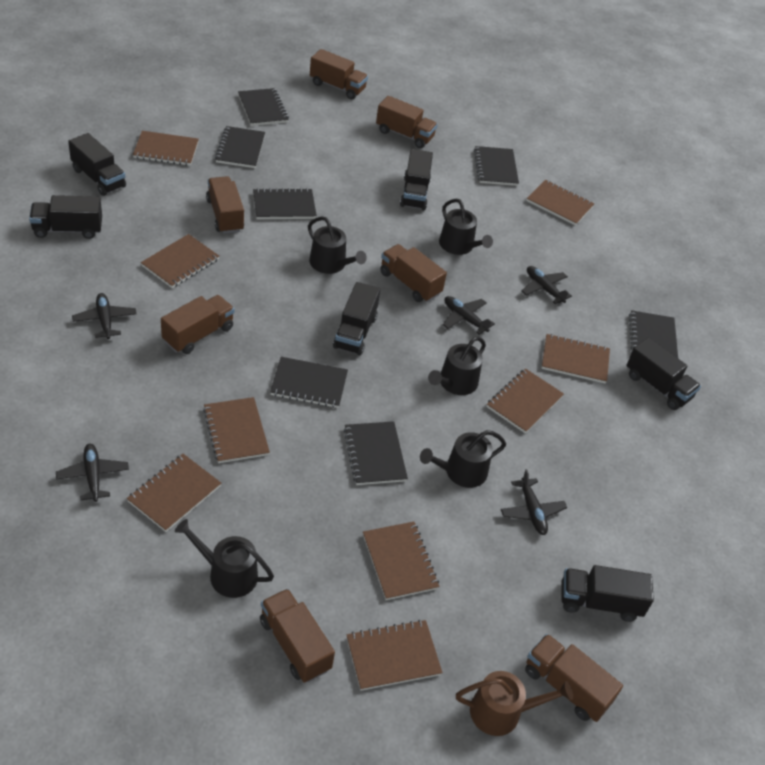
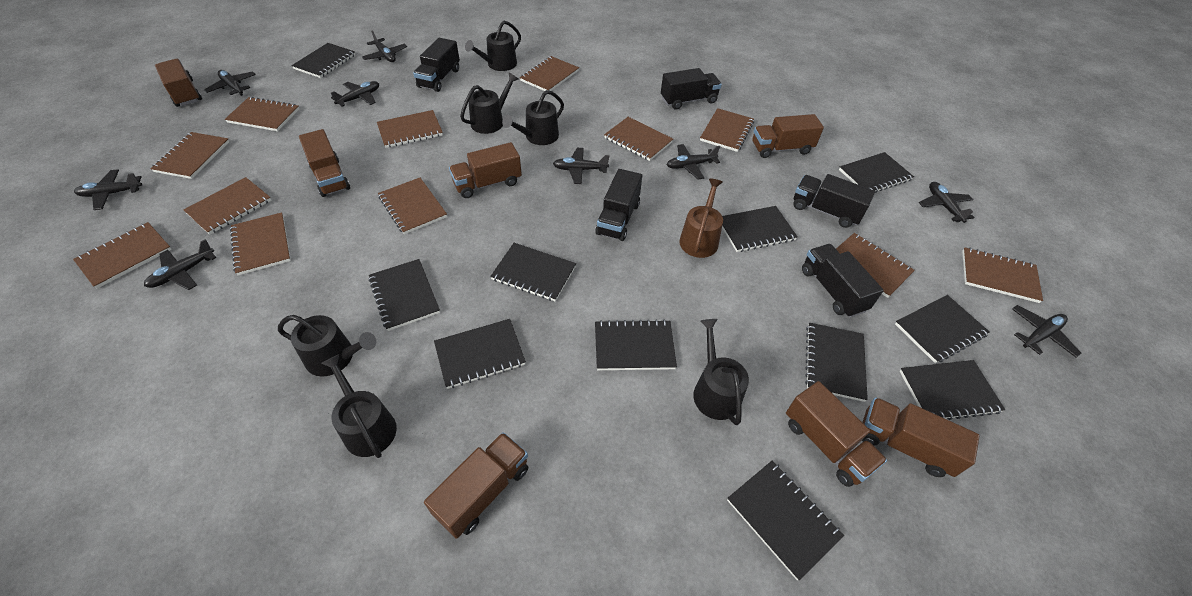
black notebook: 7 -> 11
black plane: 5 -> 9
black truck: 6 -> 5
black watering can: 5 -> 6
brown notebook: 9 -> 12

